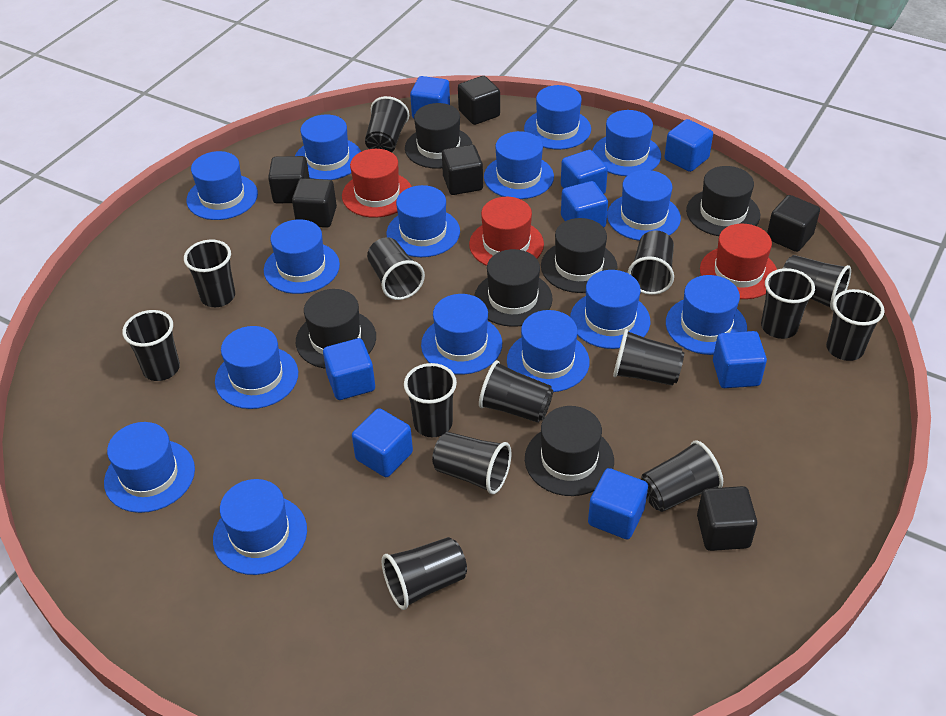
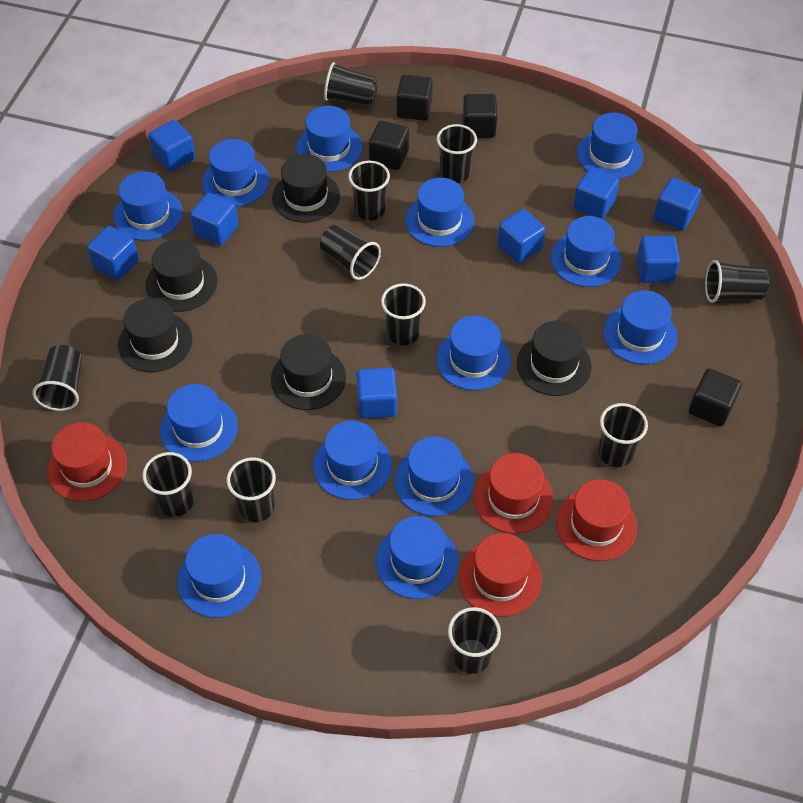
black cube: 6 -> 4
black cup: 14 -> 11
black hat: 6 -> 5
blue hat: 15 -> 13
red hat: 3 -> 4

